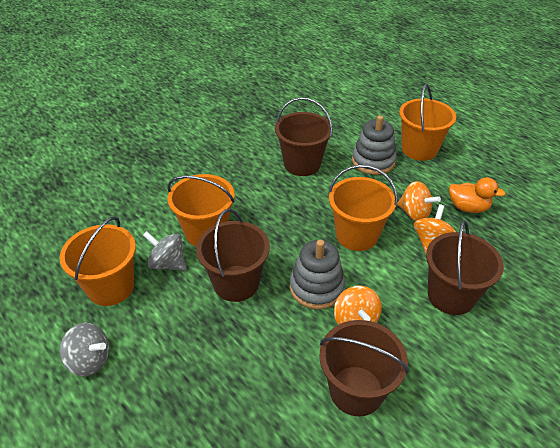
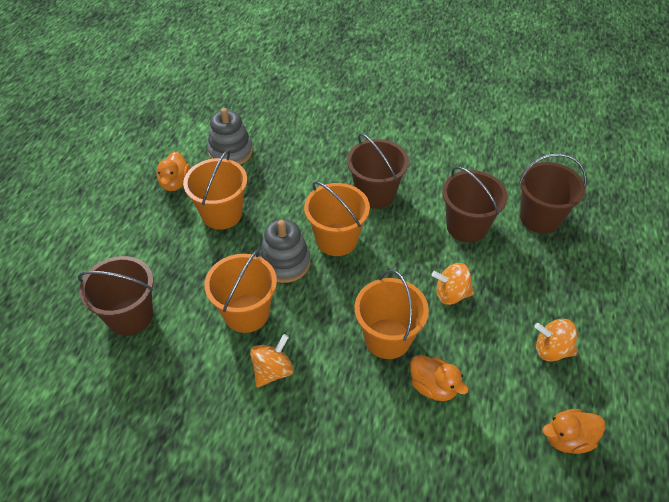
grey spinning top: 2 -> 0
orange duck: 1 -> 3

